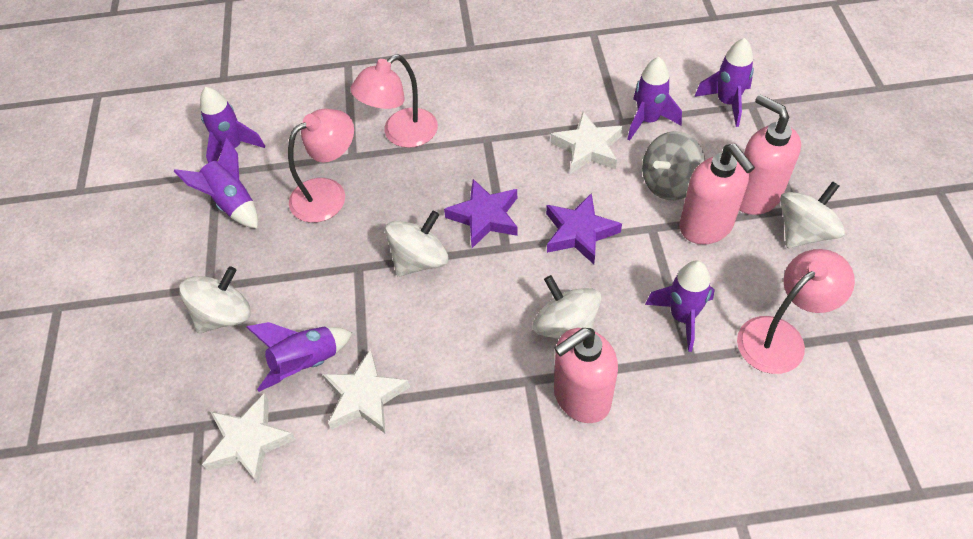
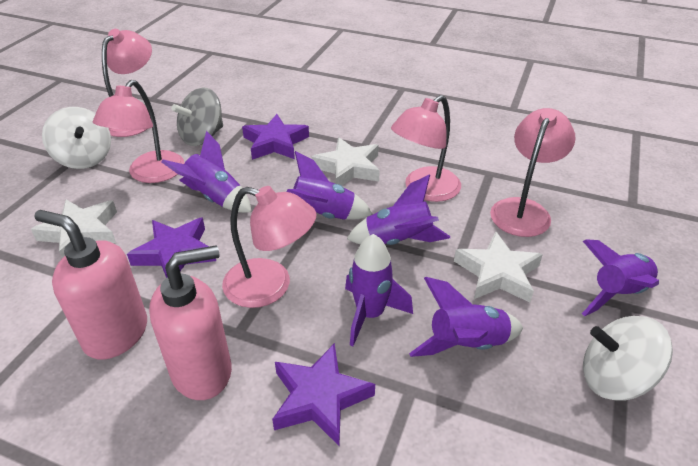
pink lamp: 3 -> 5
pink soap dispenser: 3 -> 2
purple star: 2 -> 3
white spinning top: 4 -> 2

